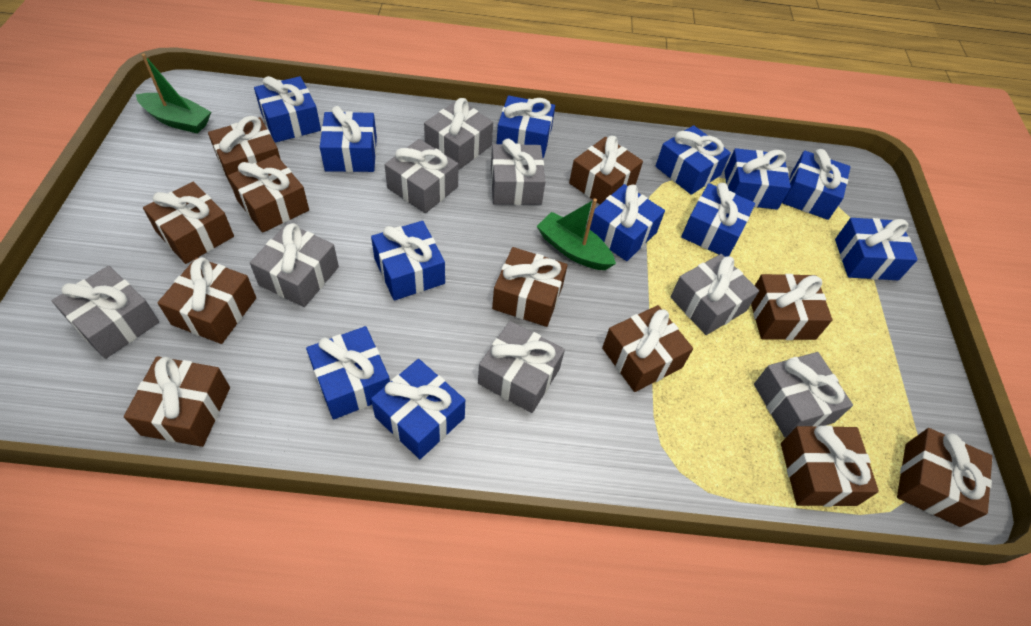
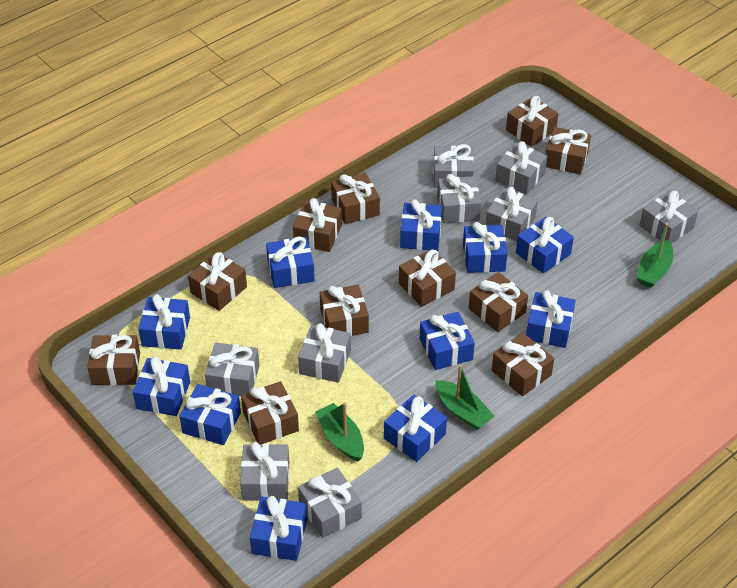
blue gift: 12 -> 11
green boat: 2 -> 3
grey gift: 8 -> 9

